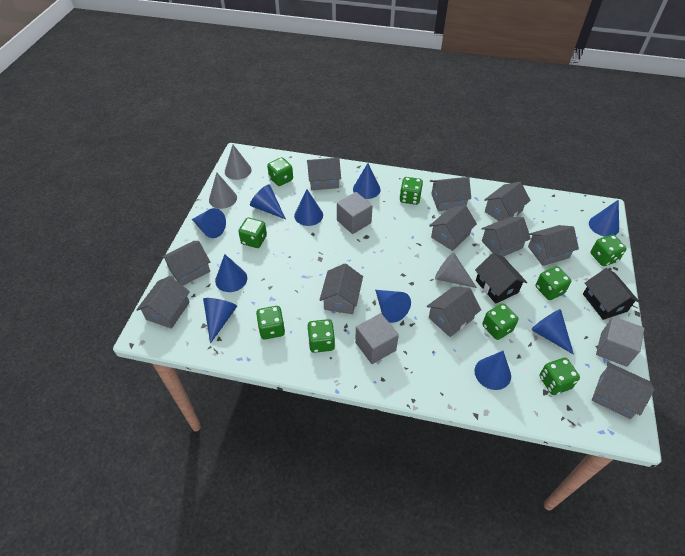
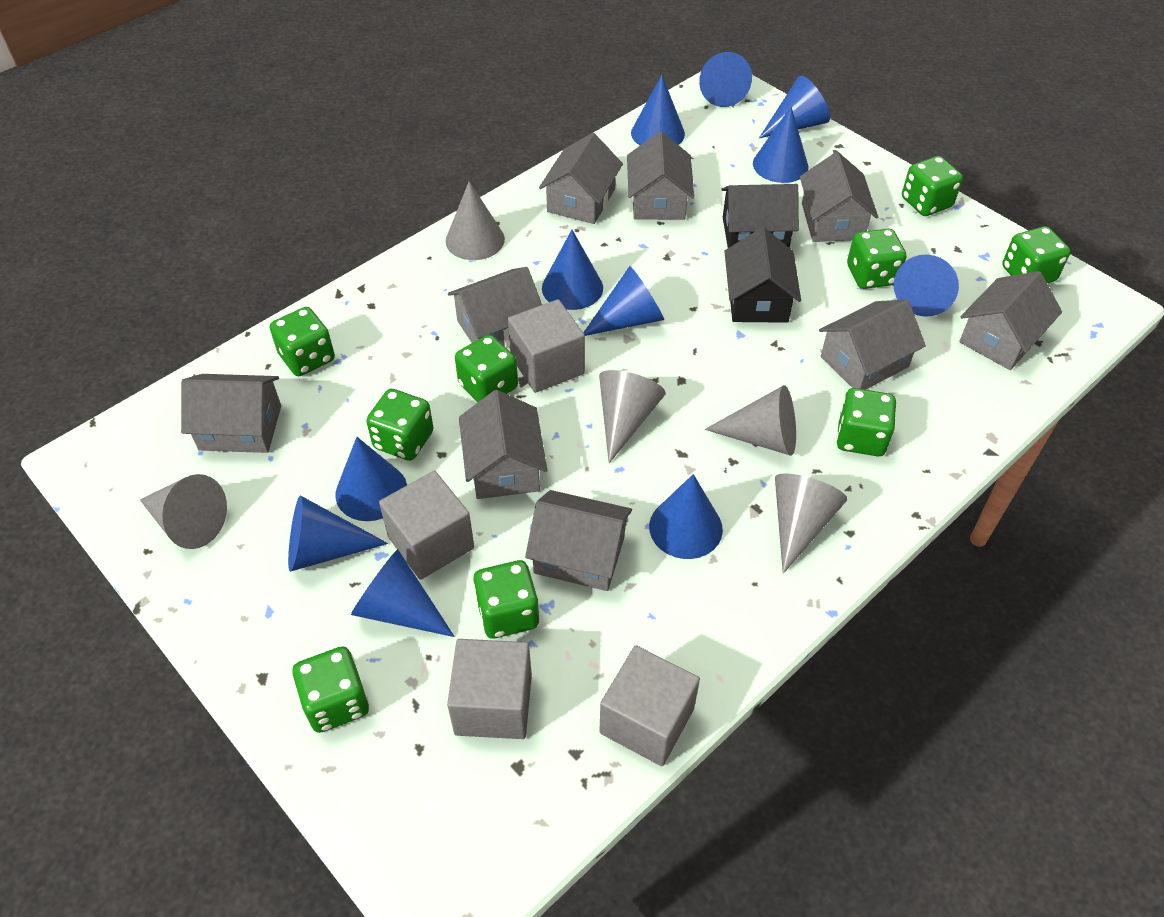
blue cone: 10 -> 11
grey cone: 3 -> 5
grey cube: 3 -> 4
grey house: 11 -> 9

